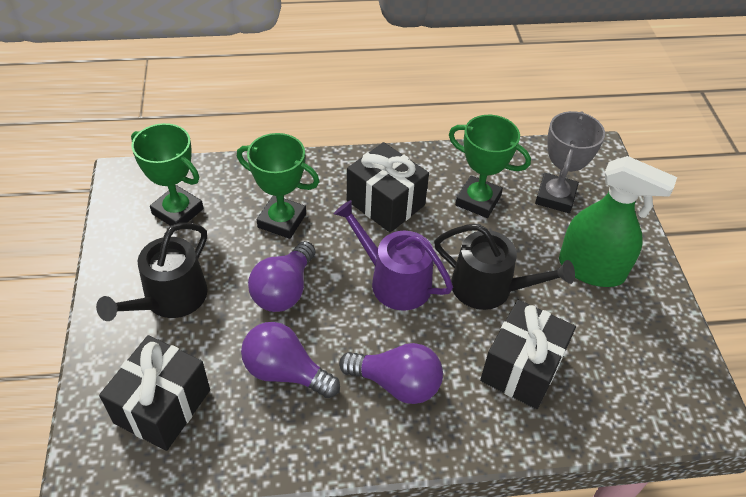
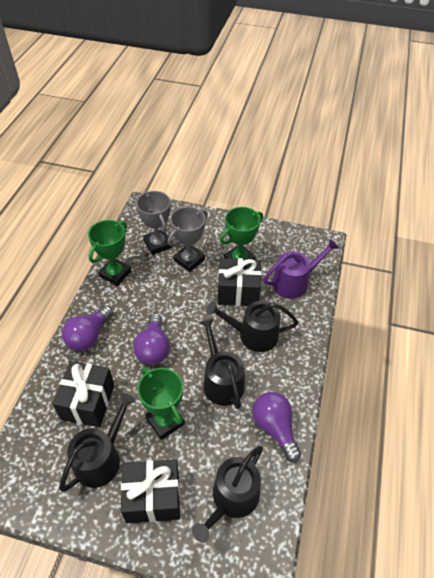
black watering can: 2 -> 4
green spray bottle: 1 -> 0
grey trophy: 1 -> 2

